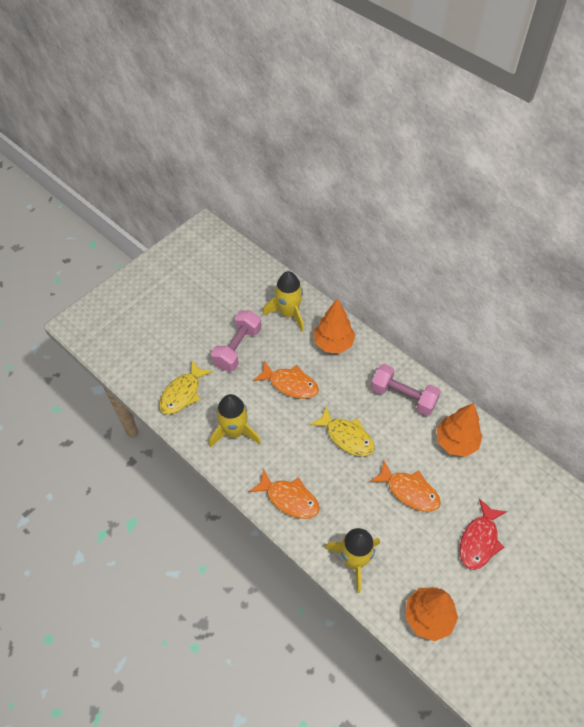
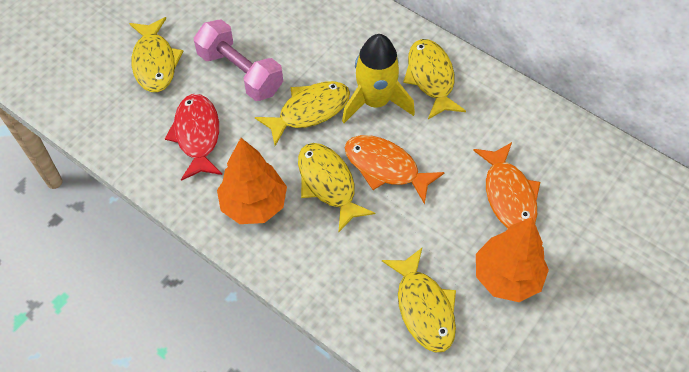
orange fish: 3 -> 2
orange tree: 3 -> 2
pink dumbbell: 2 -> 1
yellow fish: 2 -> 5
yellow rocket: 3 -> 1

